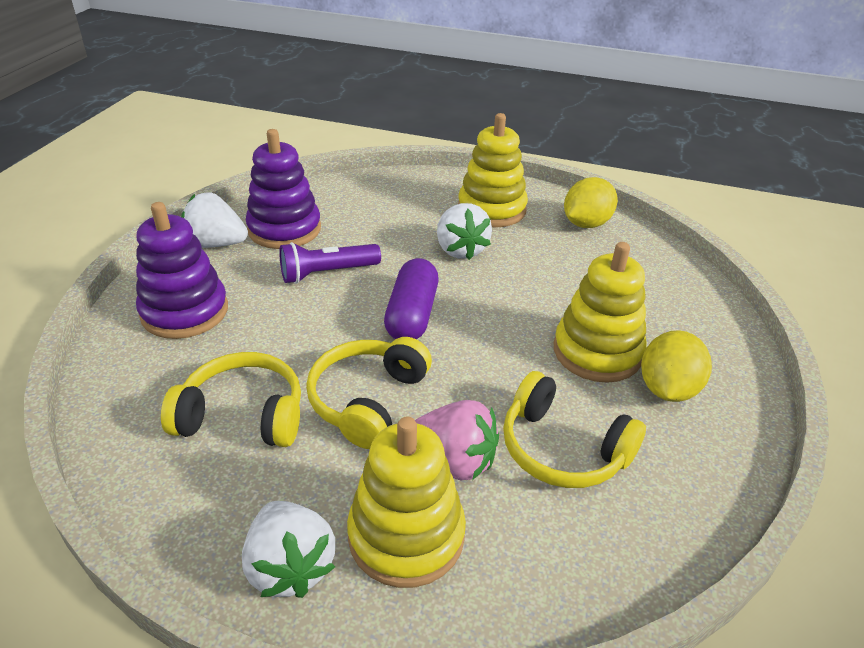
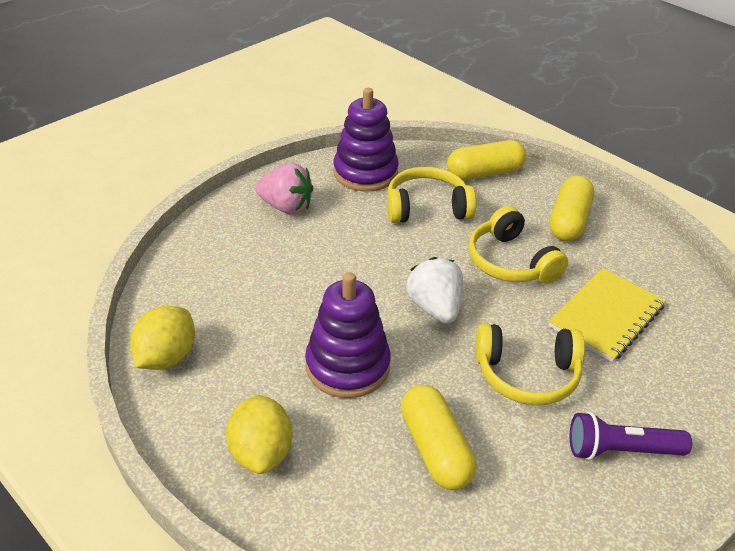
purple capsule: 1 -> 0
white strawberry: 3 -> 1
yellow capsule: 0 -> 3
yellow notebook: 0 -> 1
yellow stacking toy: 3 -> 0

